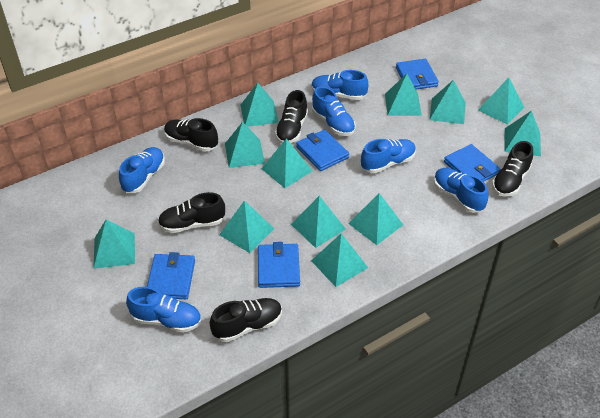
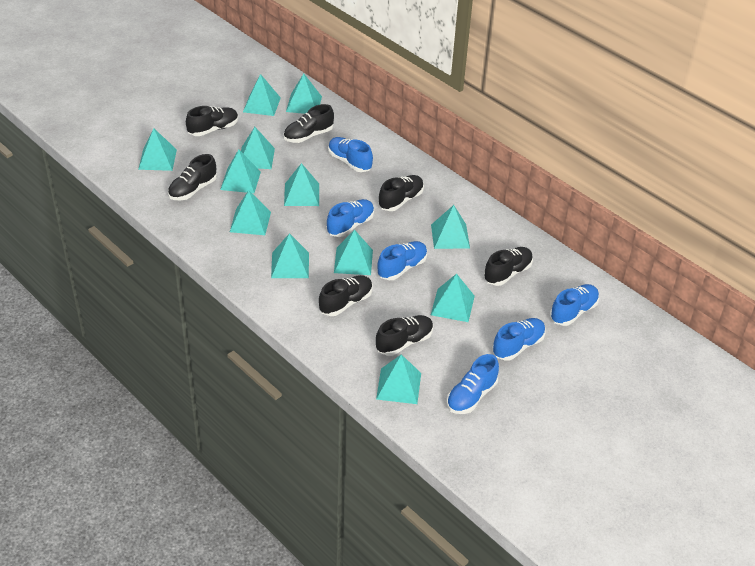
black shoe: 5 -> 7
blue wallet: 5 -> 0

